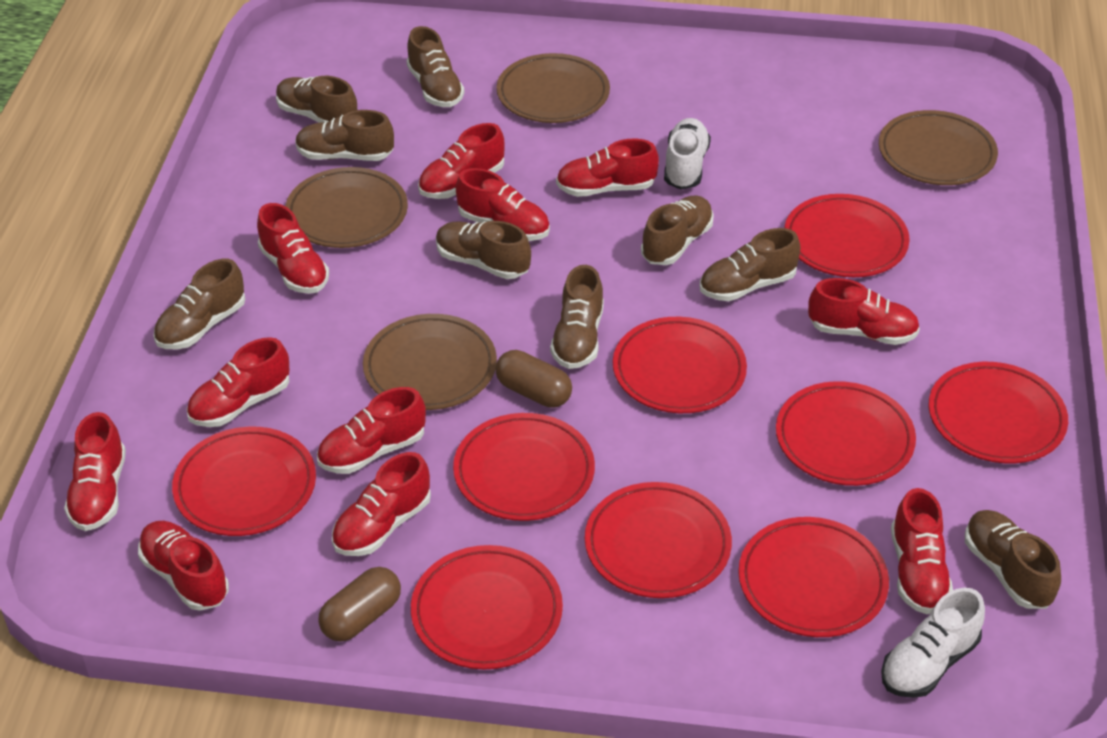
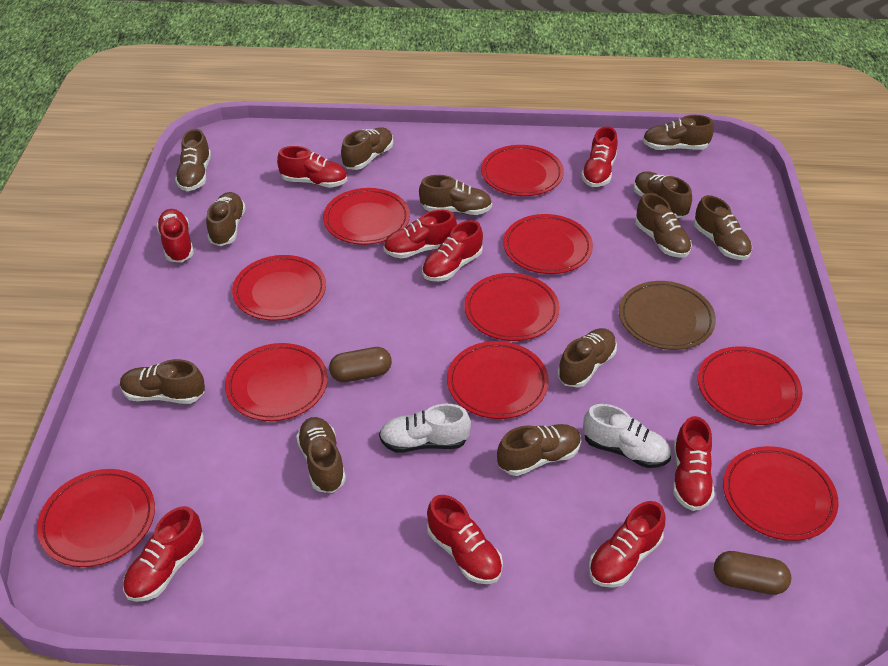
brown plate: 4 -> 1
brown shoe: 9 -> 12
red plate: 9 -> 10
red shoe: 11 -> 9

